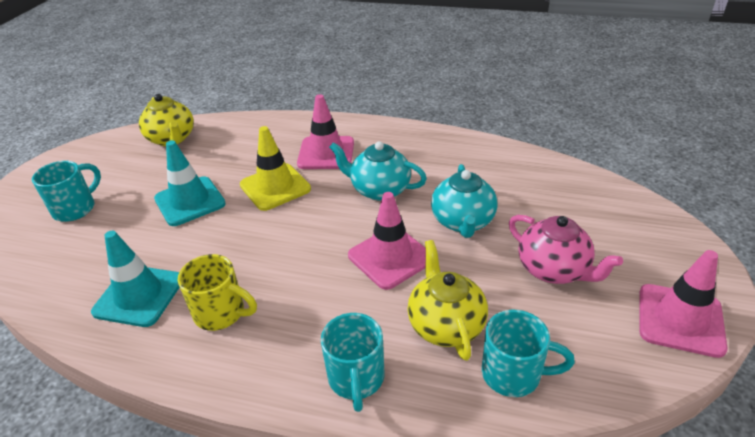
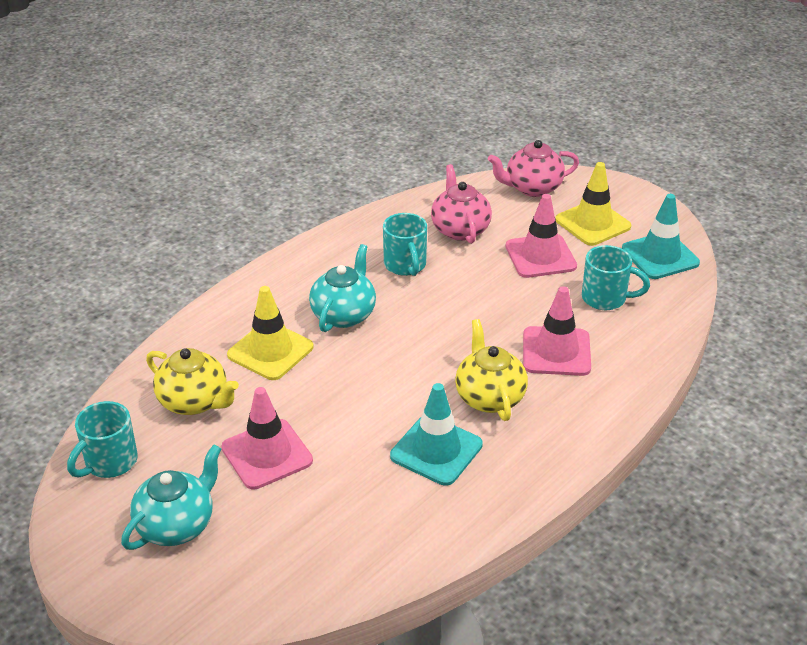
pink teapot: 1 -> 2
yellow mug: 1 -> 0
yellow traffic cone: 1 -> 2

